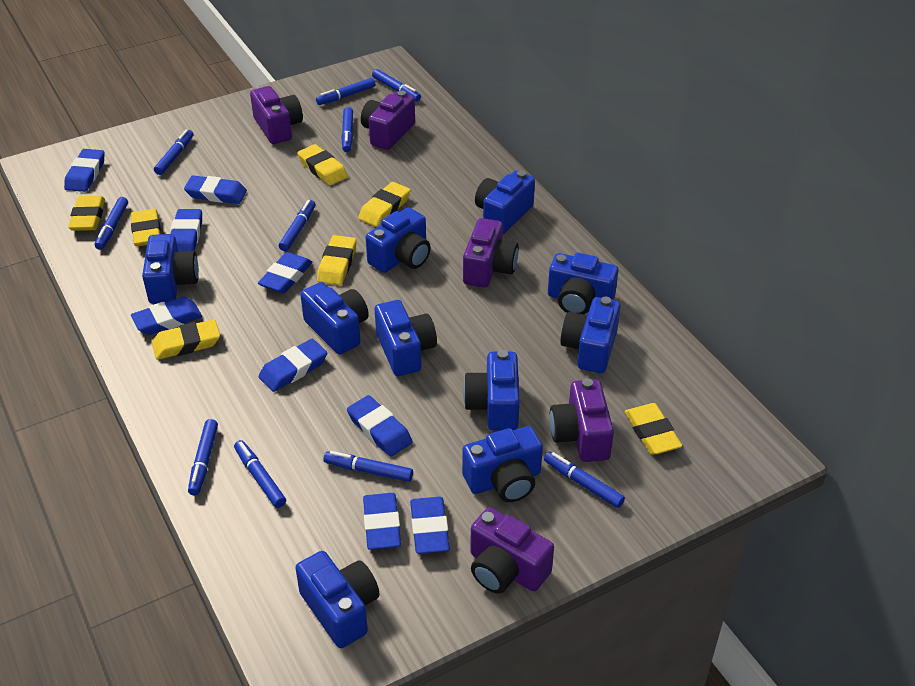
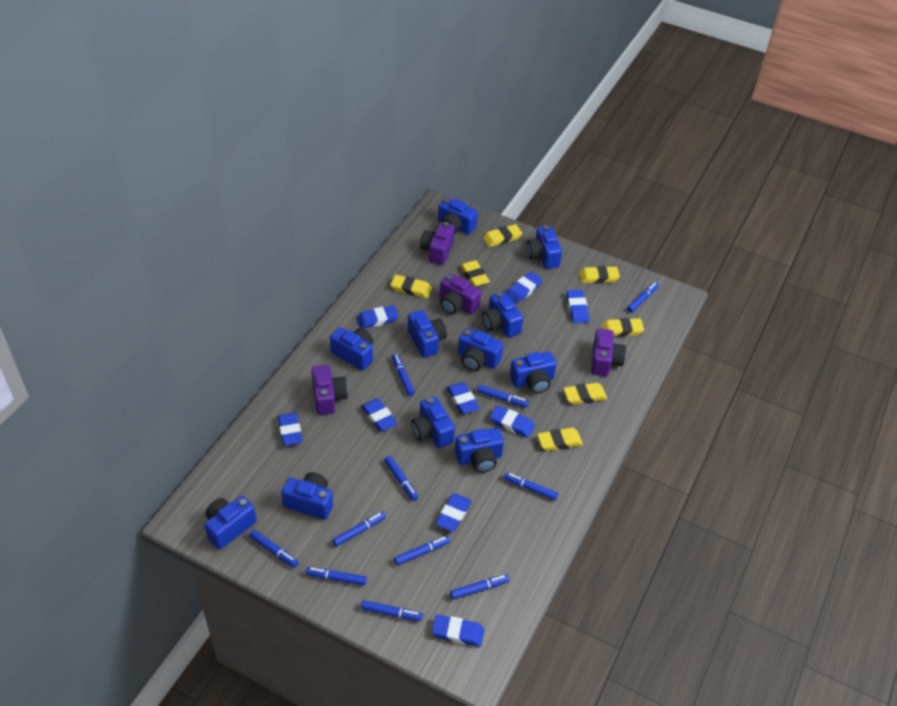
blue camera: 10 -> 11
blue marker: 10 -> 11
purple camera: 5 -> 4

